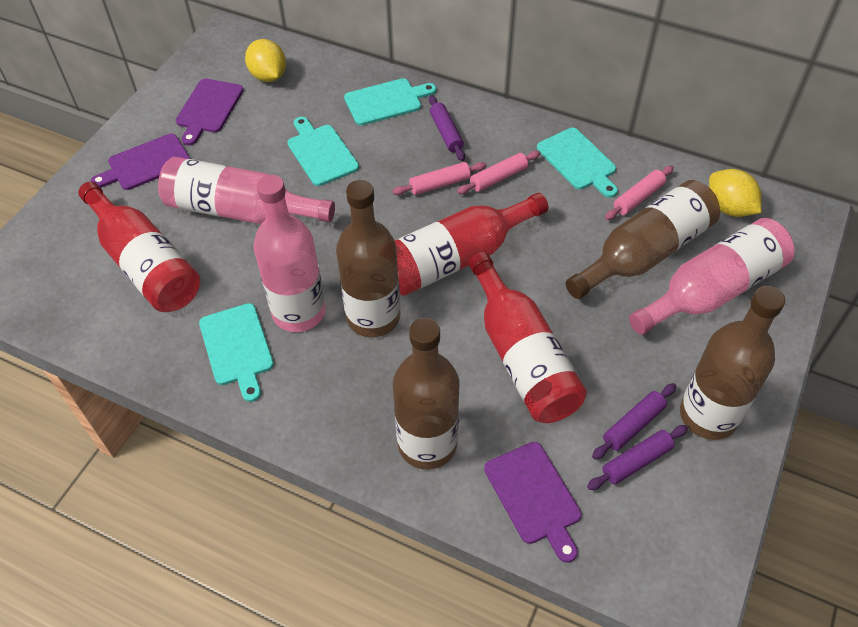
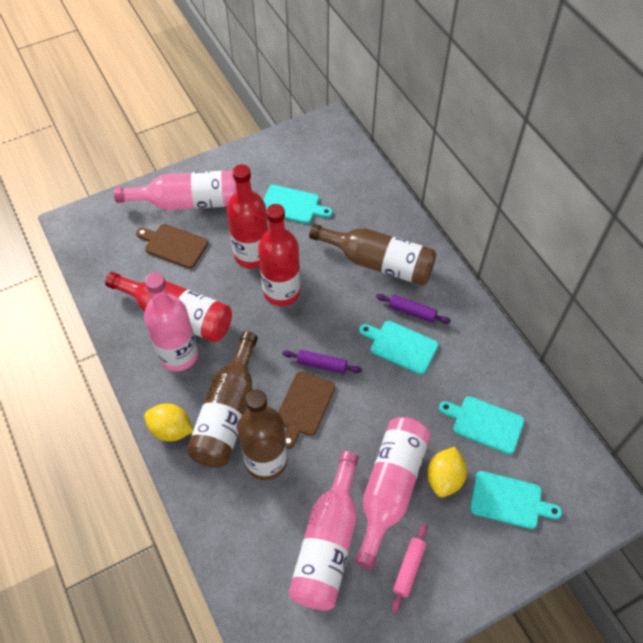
brown bottle: 4 -> 3
brown cutting board: 0 -> 2
pink bottle: 3 -> 4
pink rolling pin: 3 -> 1
purple cutting board: 3 -> 0
purple rolling pin: 3 -> 2

